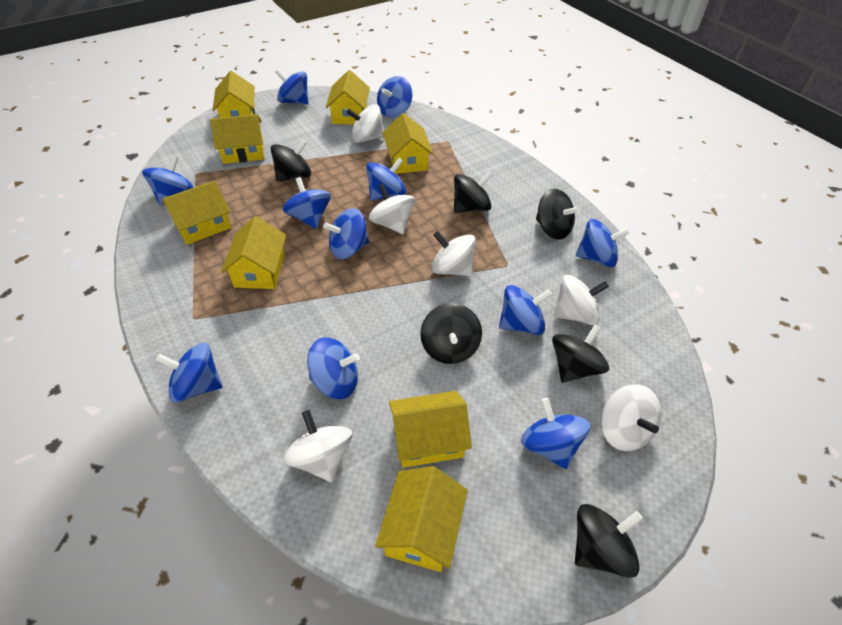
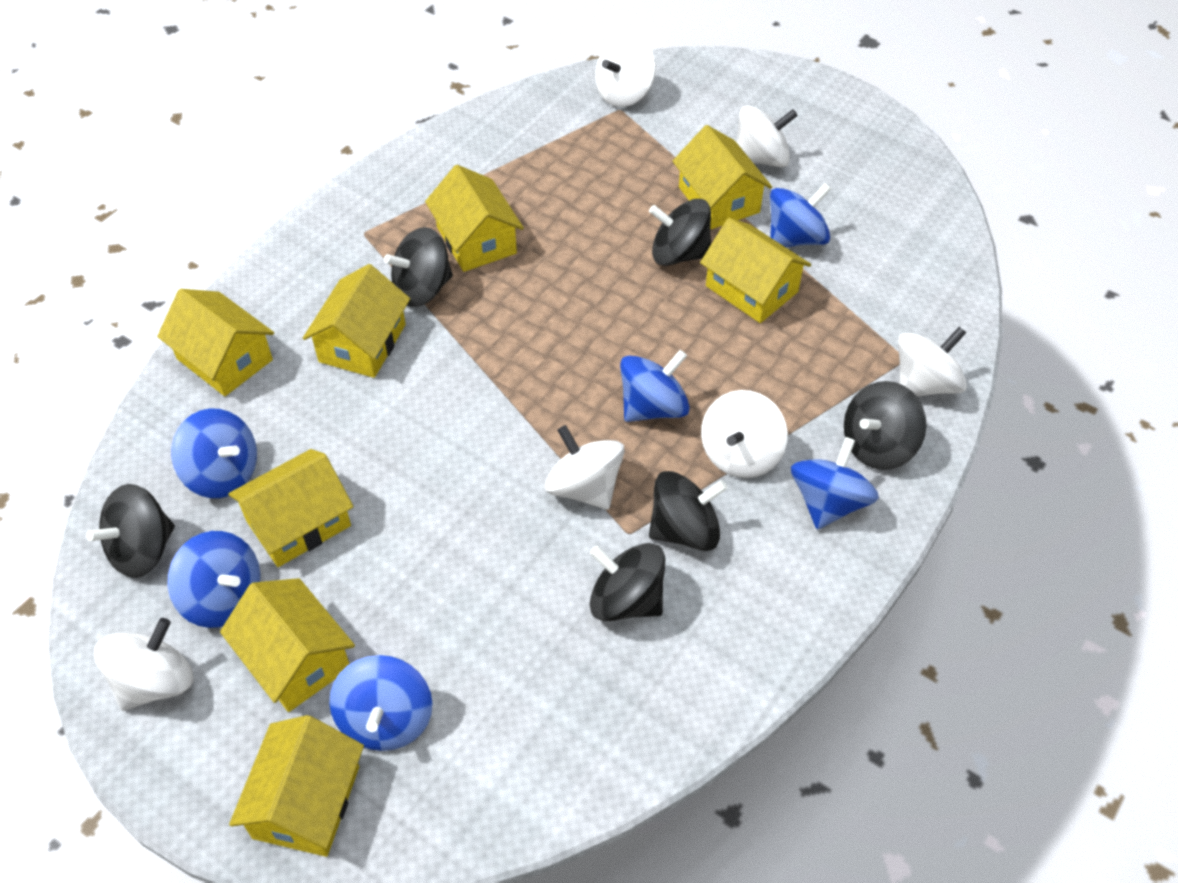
blue spinning top: 11 -> 6

